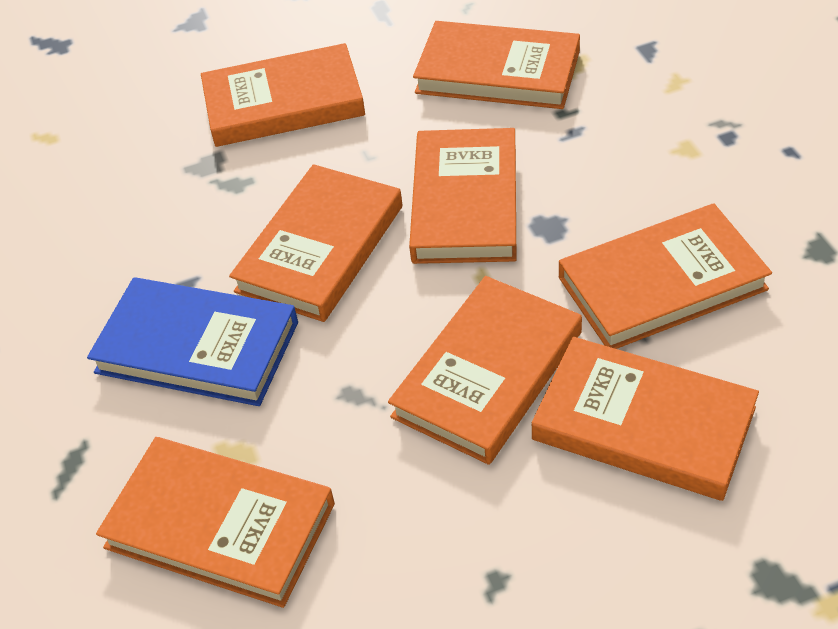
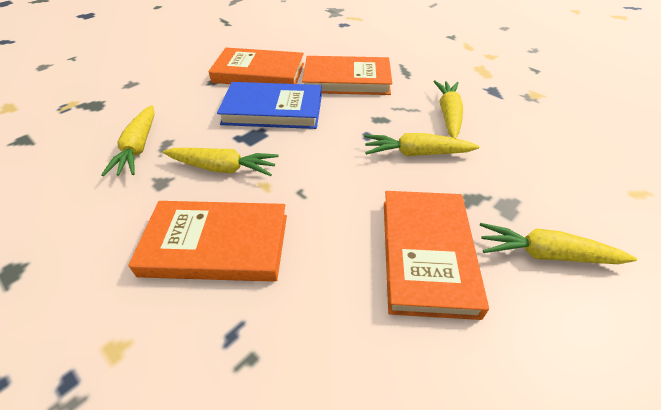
orange book: 8 -> 4
yellow carrot: 0 -> 5

